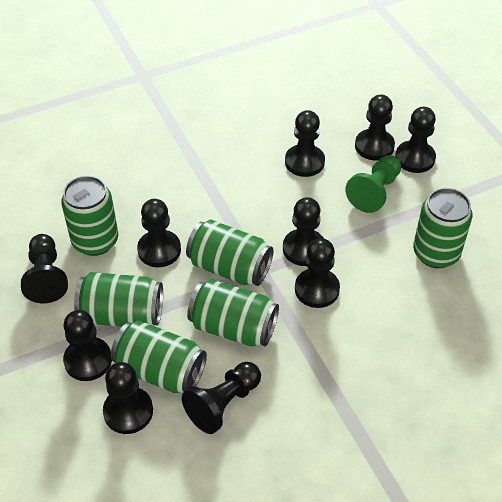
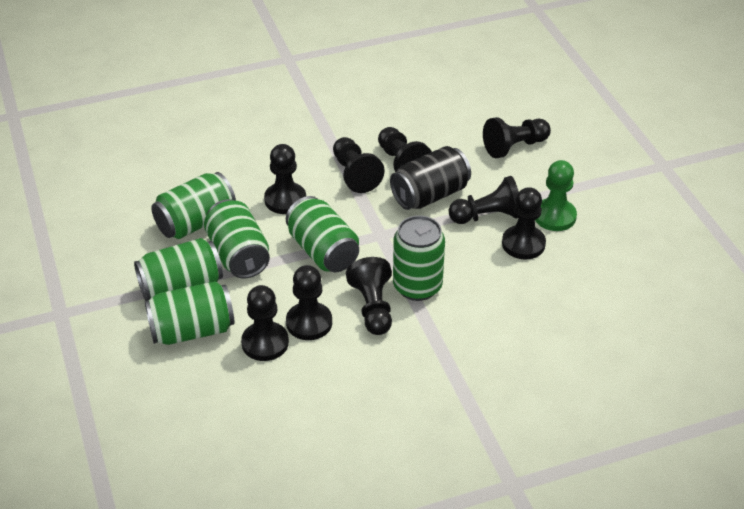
black can: 0 -> 1
black pawn: 10 -> 9

